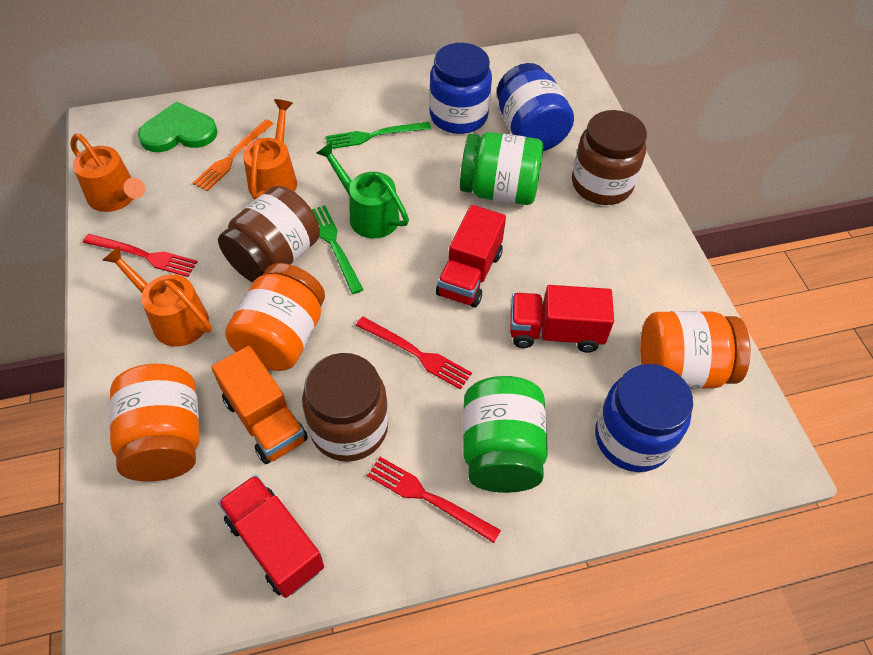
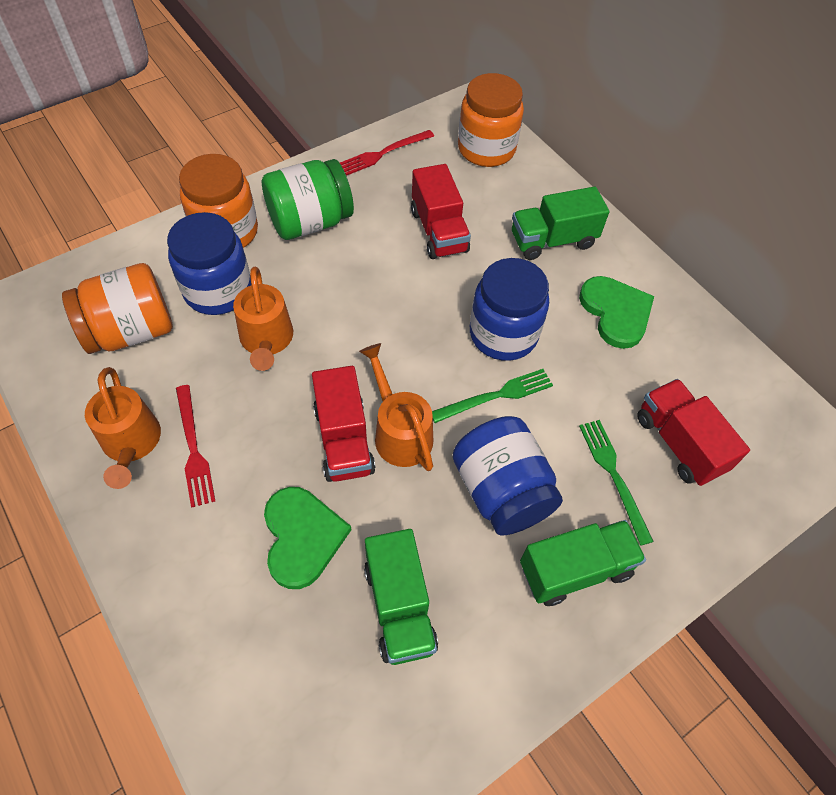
brown jar: 3 -> 0
green heart: 1 -> 2
green jar: 2 -> 1
green truck: 0 -> 3
green watering can: 1 -> 0
orange fork: 1 -> 0
orange truck: 1 -> 0
red fork: 3 -> 2

